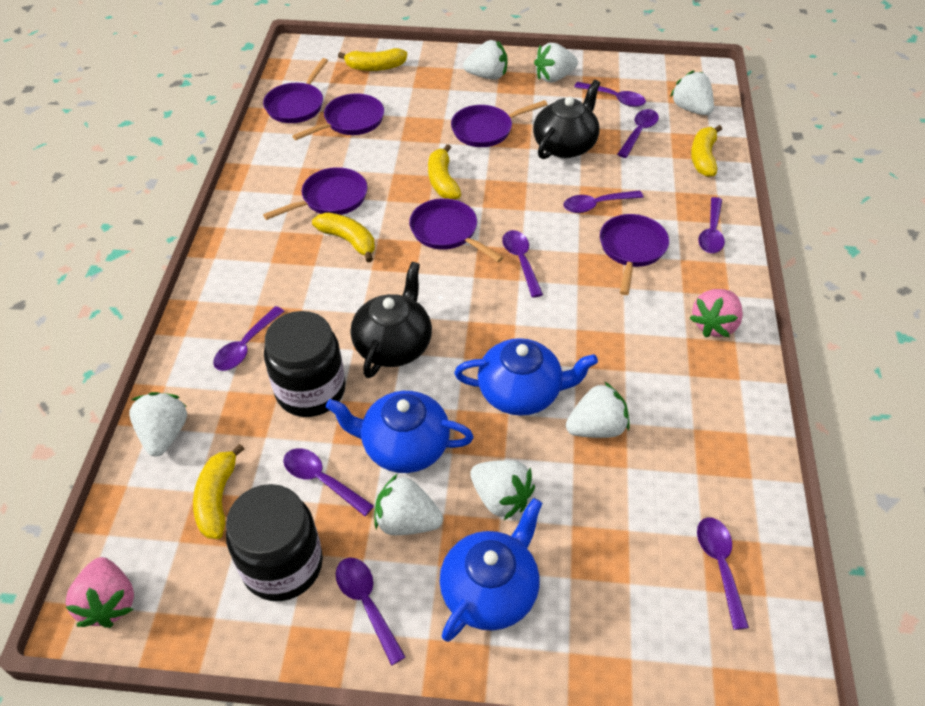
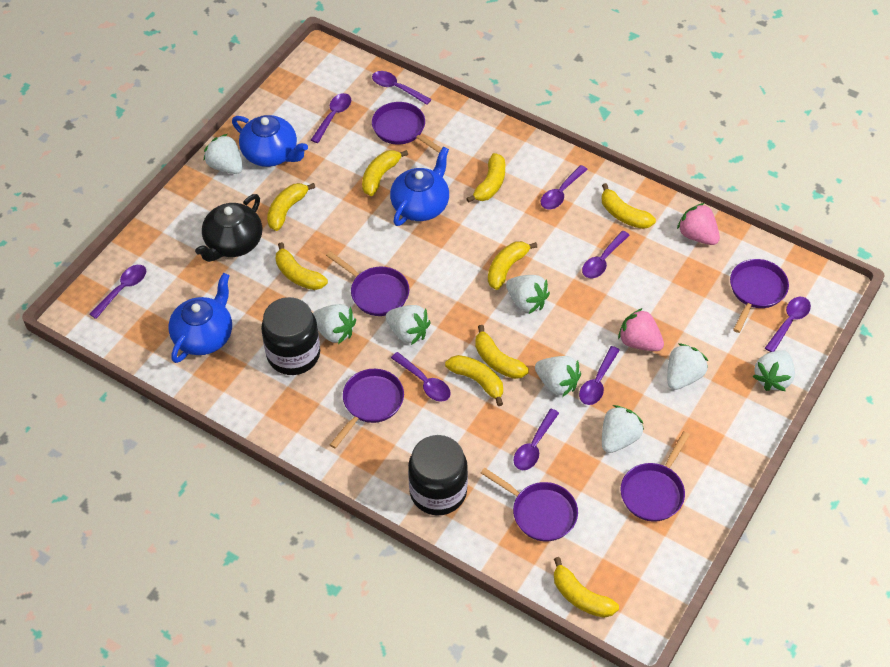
black teapot: 2 -> 1
white strawberry: 7 -> 8
yellow banana: 5 -> 9

